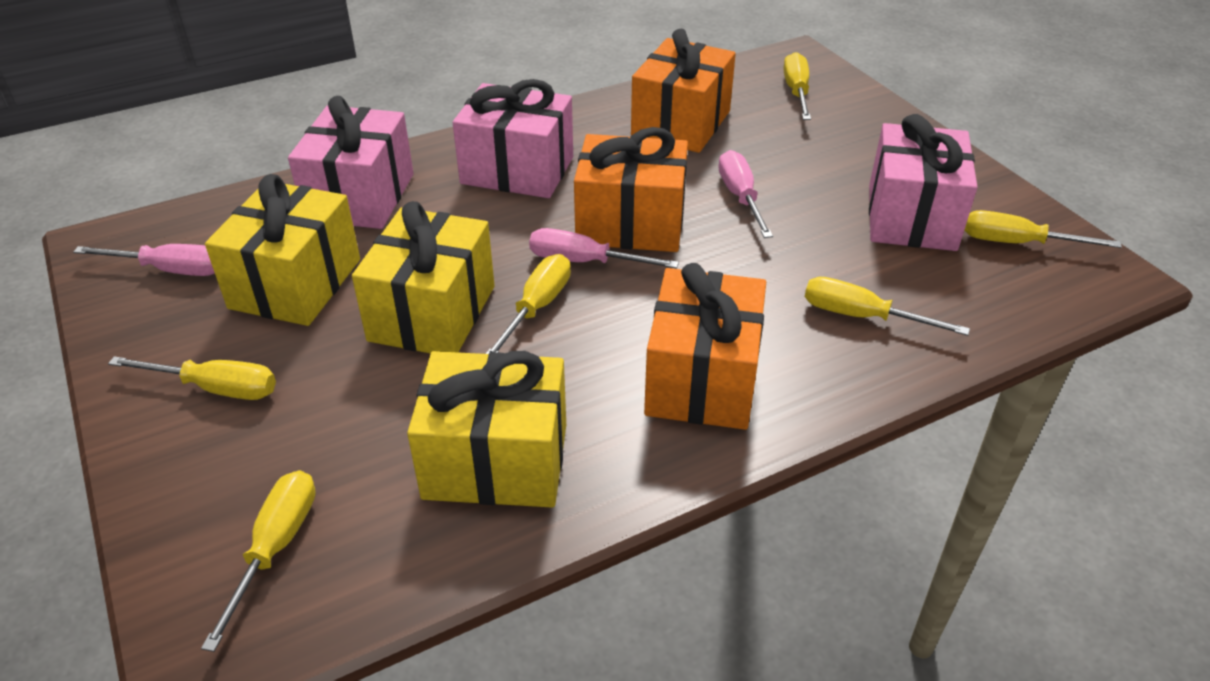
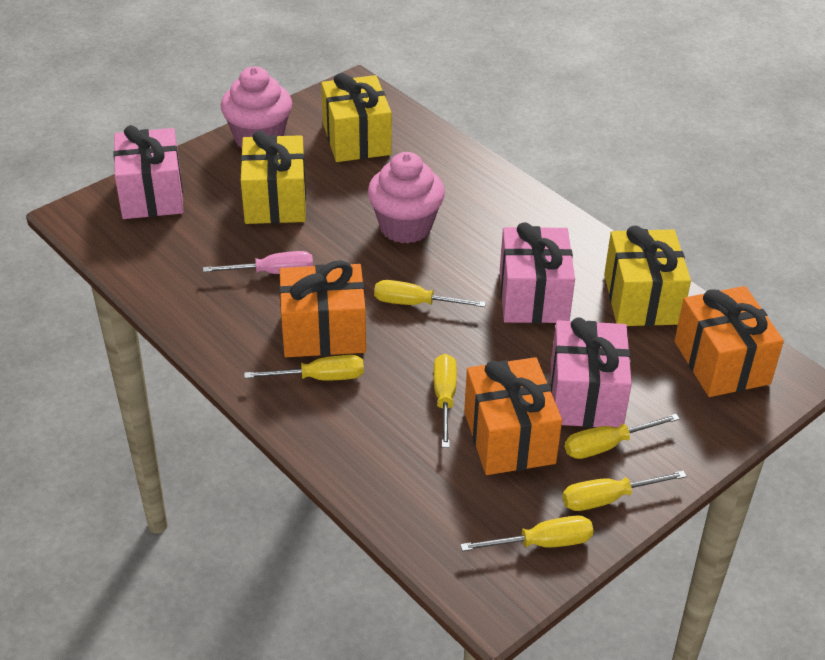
pink cupcake: 0 -> 2
pink screwdriver: 3 -> 1

